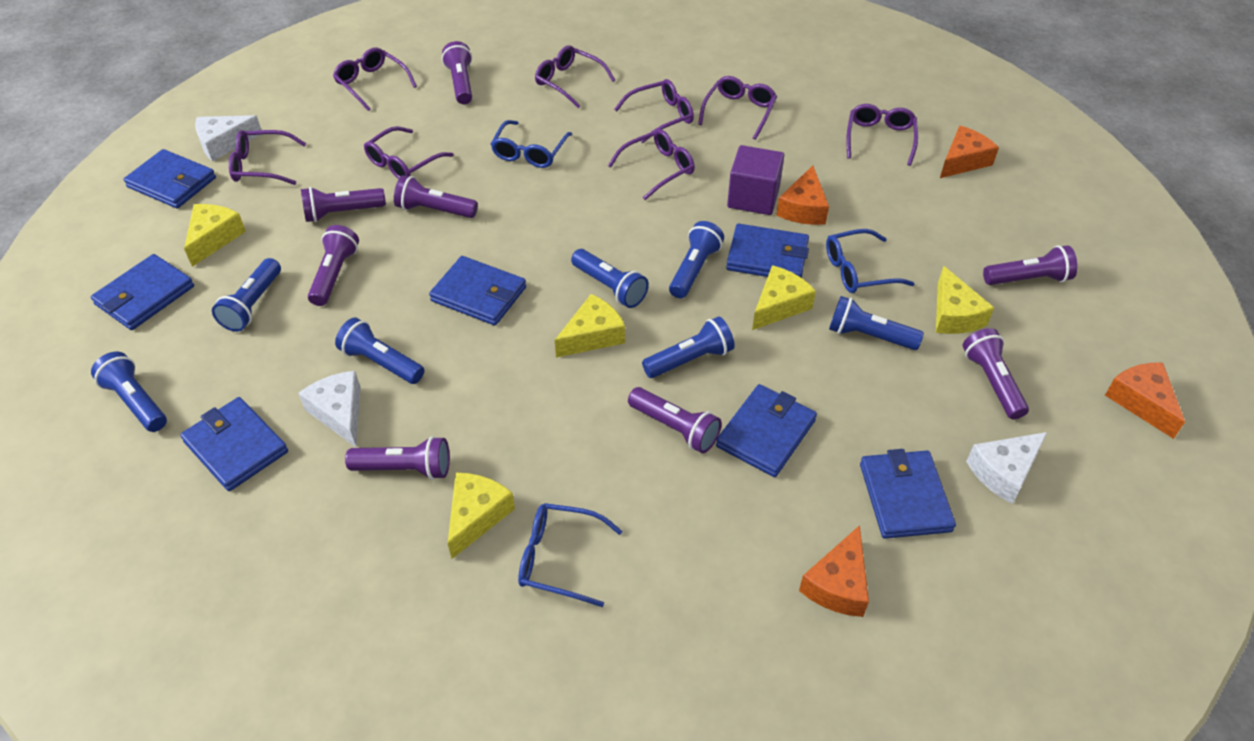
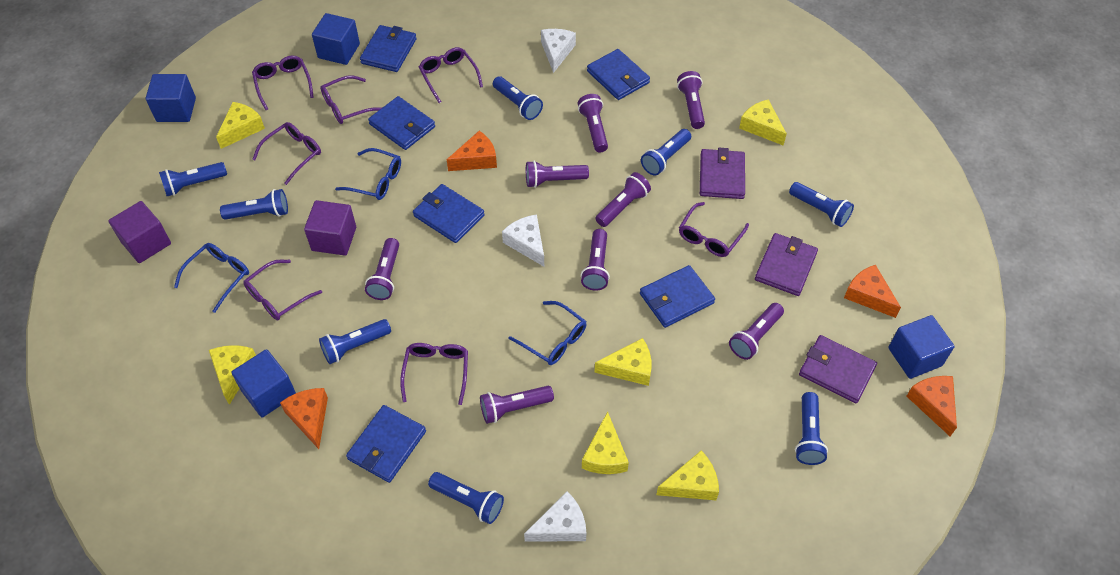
blue cube: 0 -> 4
blue flashlight: 7 -> 8
blue wallet: 7 -> 6
purple cube: 1 -> 2
purple glasses: 8 -> 7
purple wallet: 0 -> 3
yellow cheese: 5 -> 6

